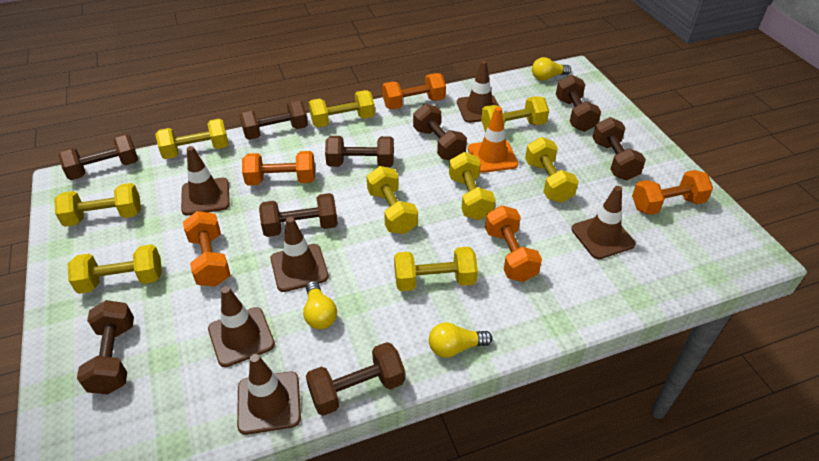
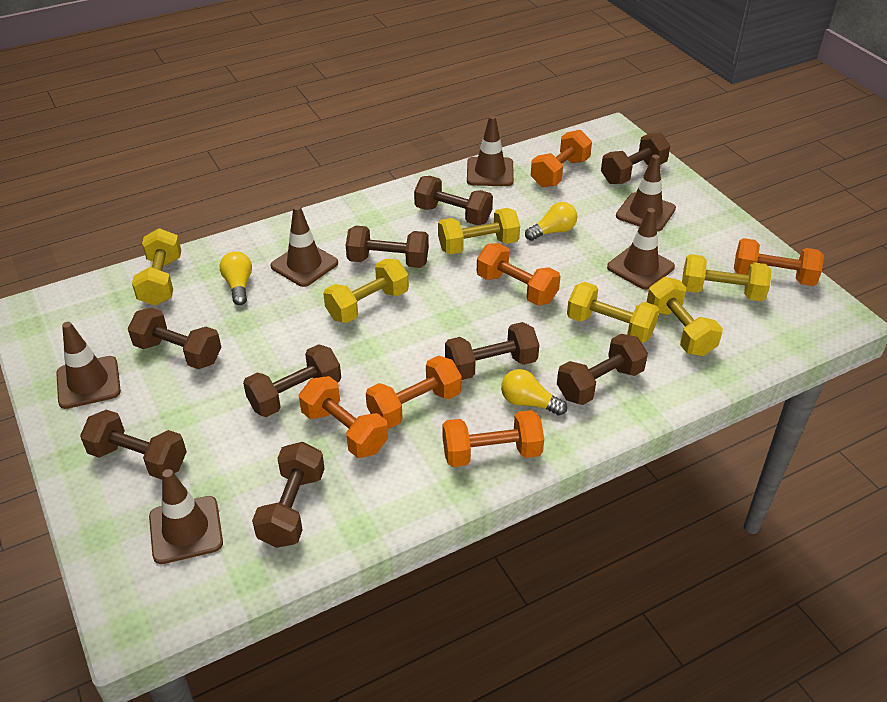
orange dumbbell: 5 -> 6
orange traffic cone: 1 -> 0
yellow dumbbell: 9 -> 6

